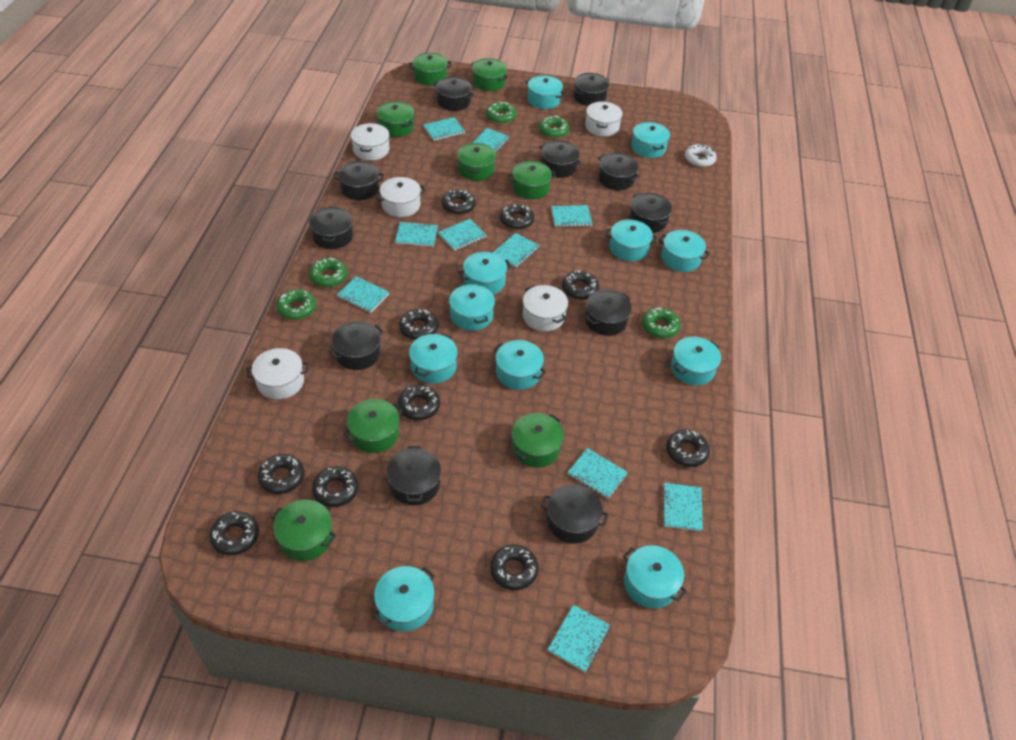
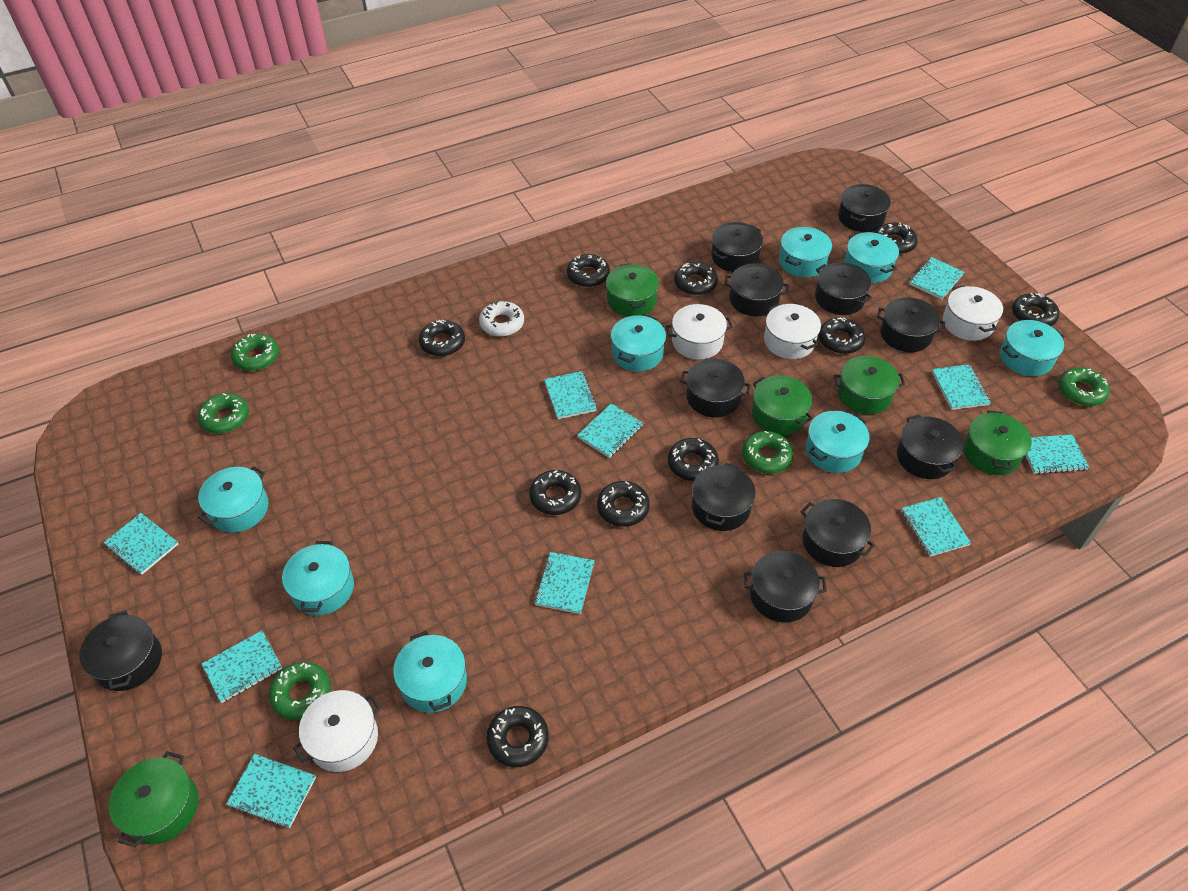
green pot: 8 -> 5
turquoise pot: 11 -> 8
white pot: 5 -> 4

